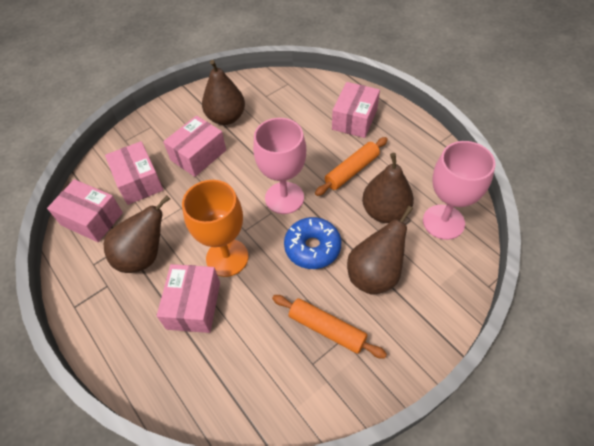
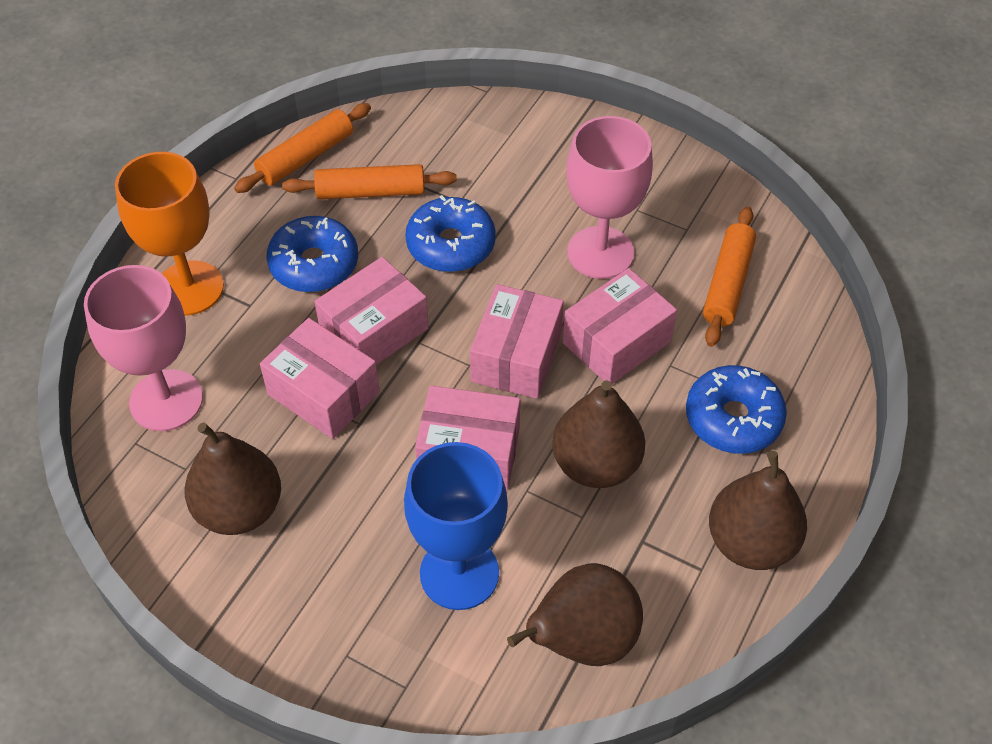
blue donut: 1 -> 3
blue goblet: 0 -> 1
orange rolling pin: 2 -> 3

